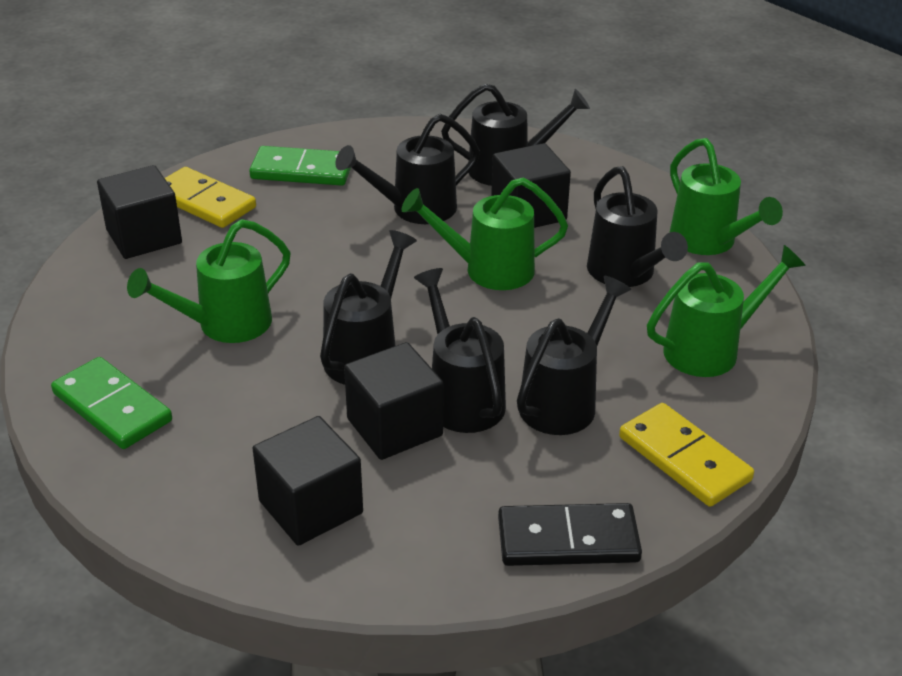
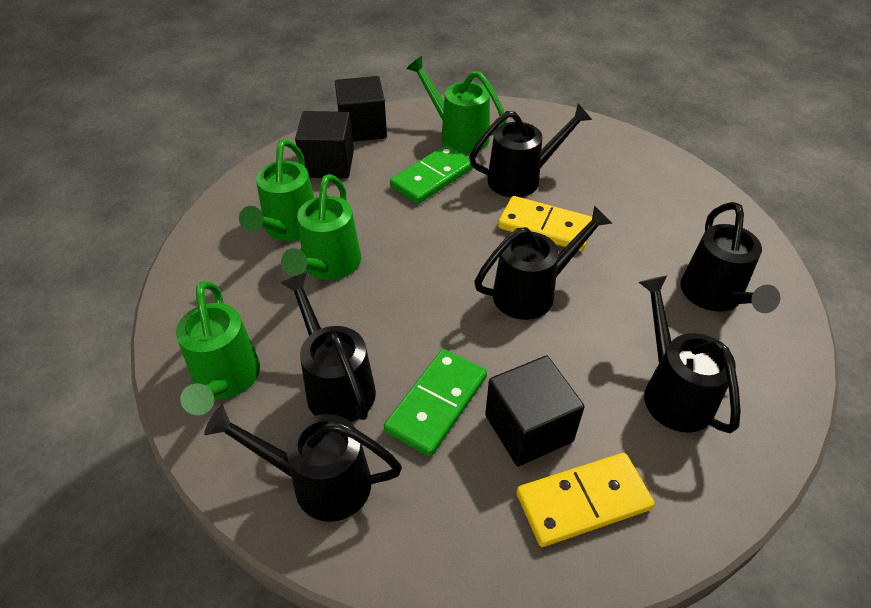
black cube: 4 -> 3
black domino: 1 -> 0

